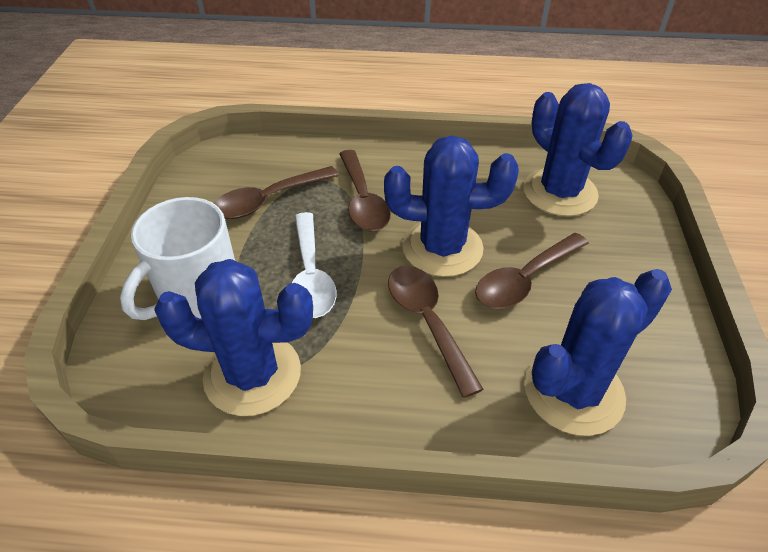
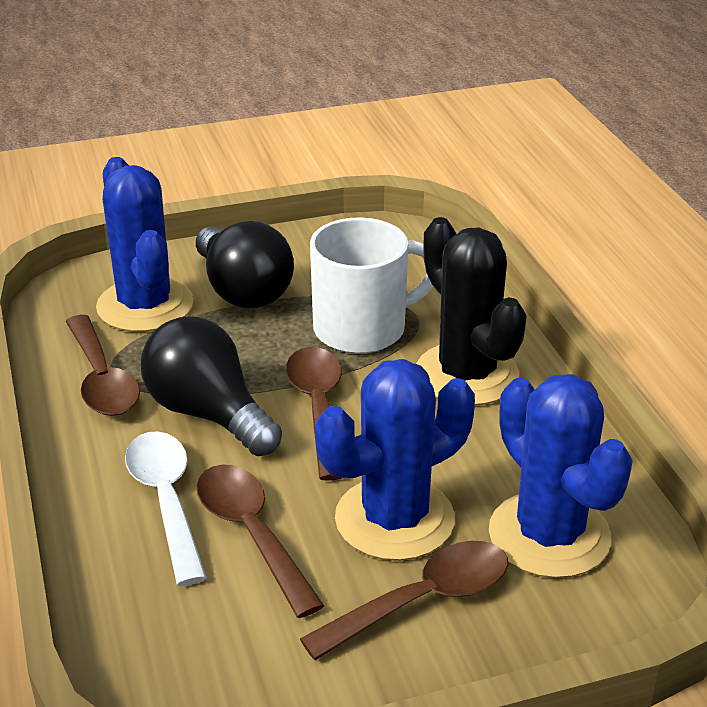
black cactus: 0 -> 1
black light bulb: 0 -> 2
blue cactus: 4 -> 3

